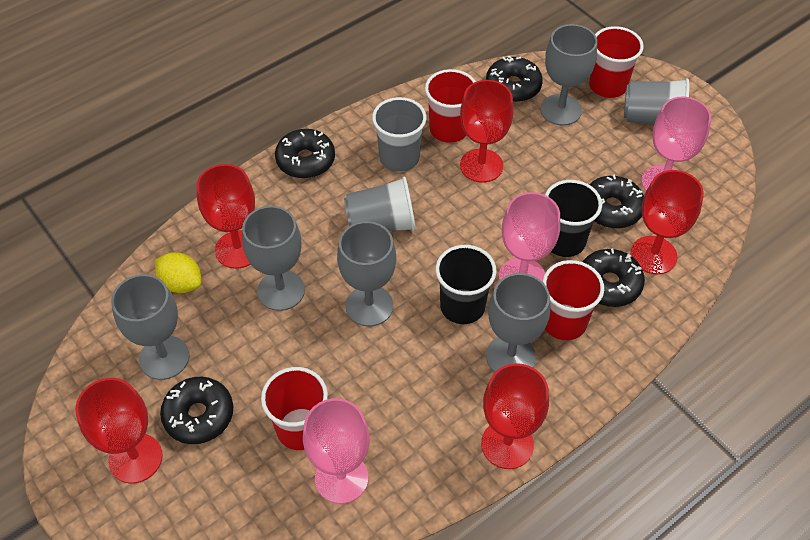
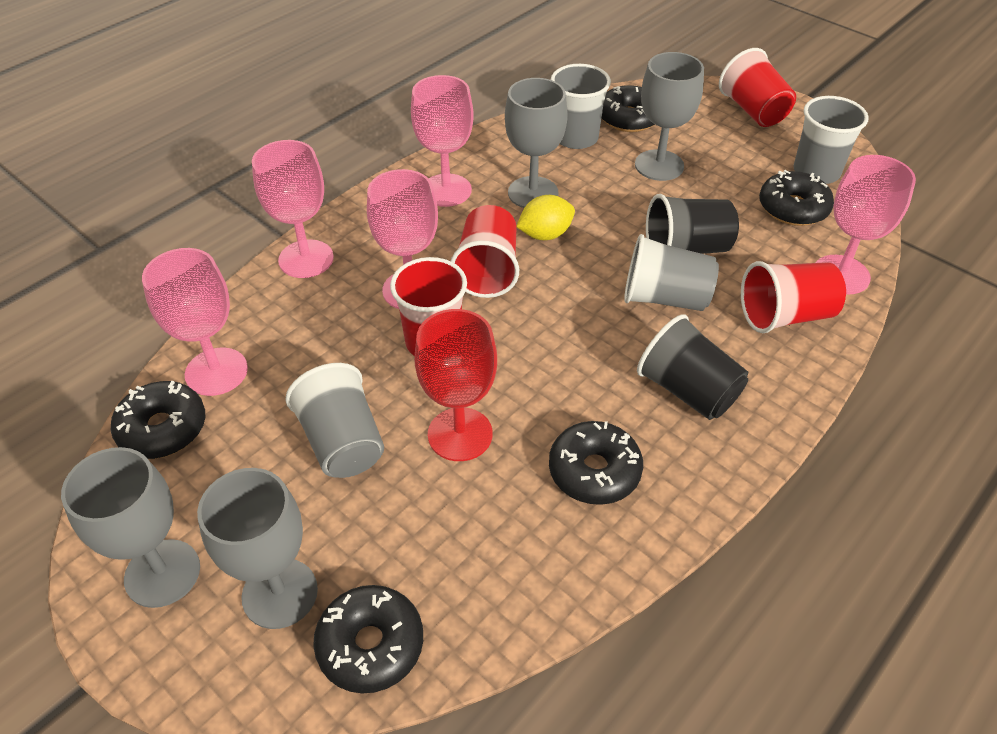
grey cup: 3 -> 4
grey goblet: 5 -> 4
pink goblet: 3 -> 5
red goblet: 5 -> 1

